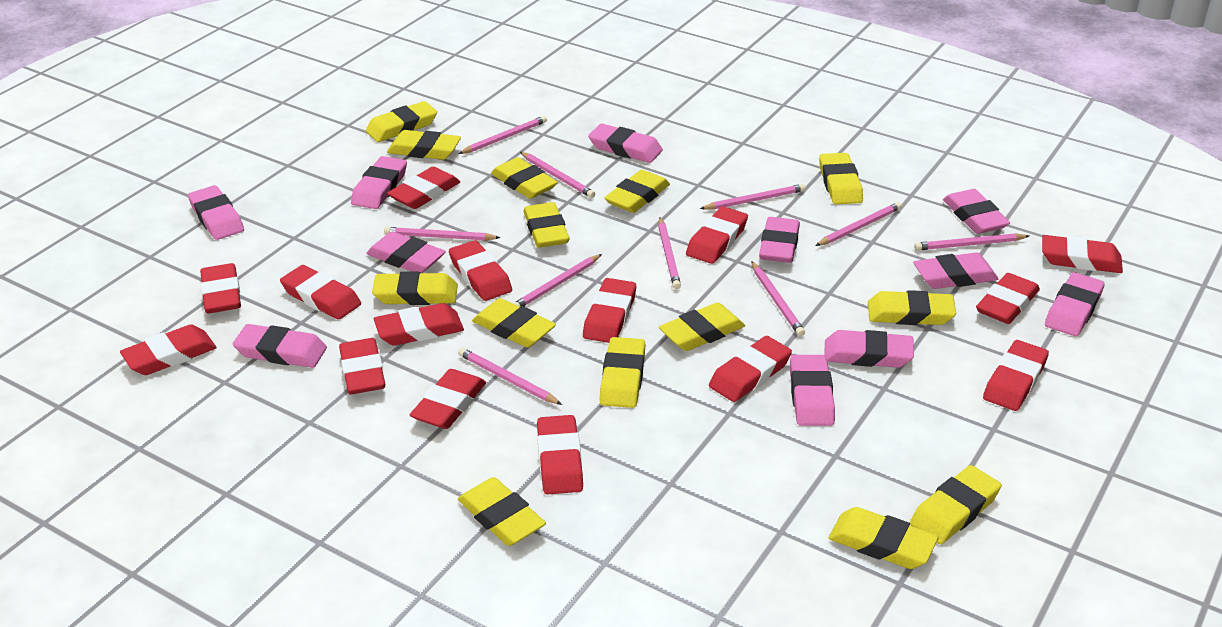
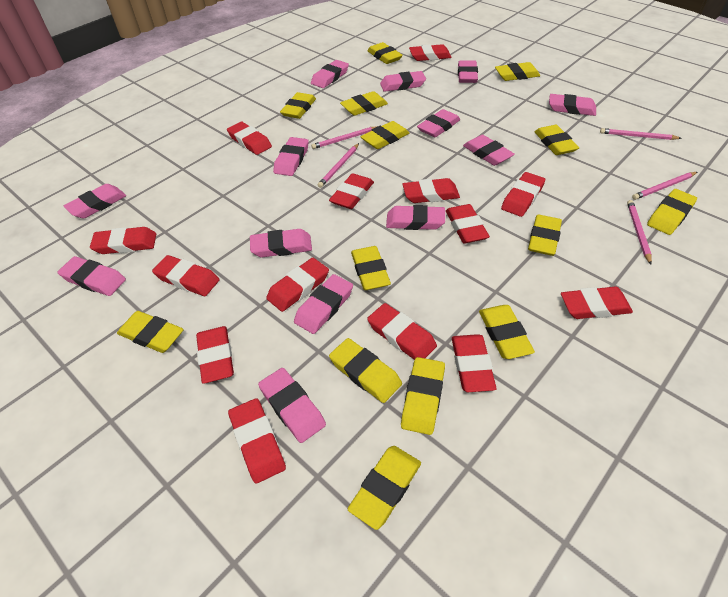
pink eraser: 11 -> 13
pink pencil: 10 -> 5
red eraser: 15 -> 14

